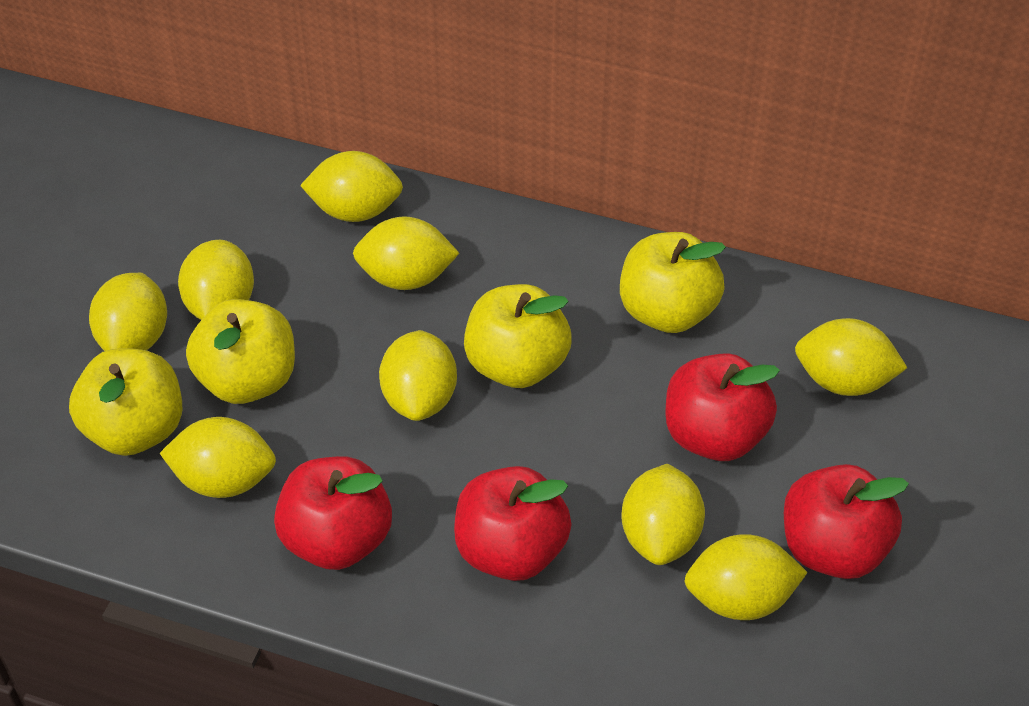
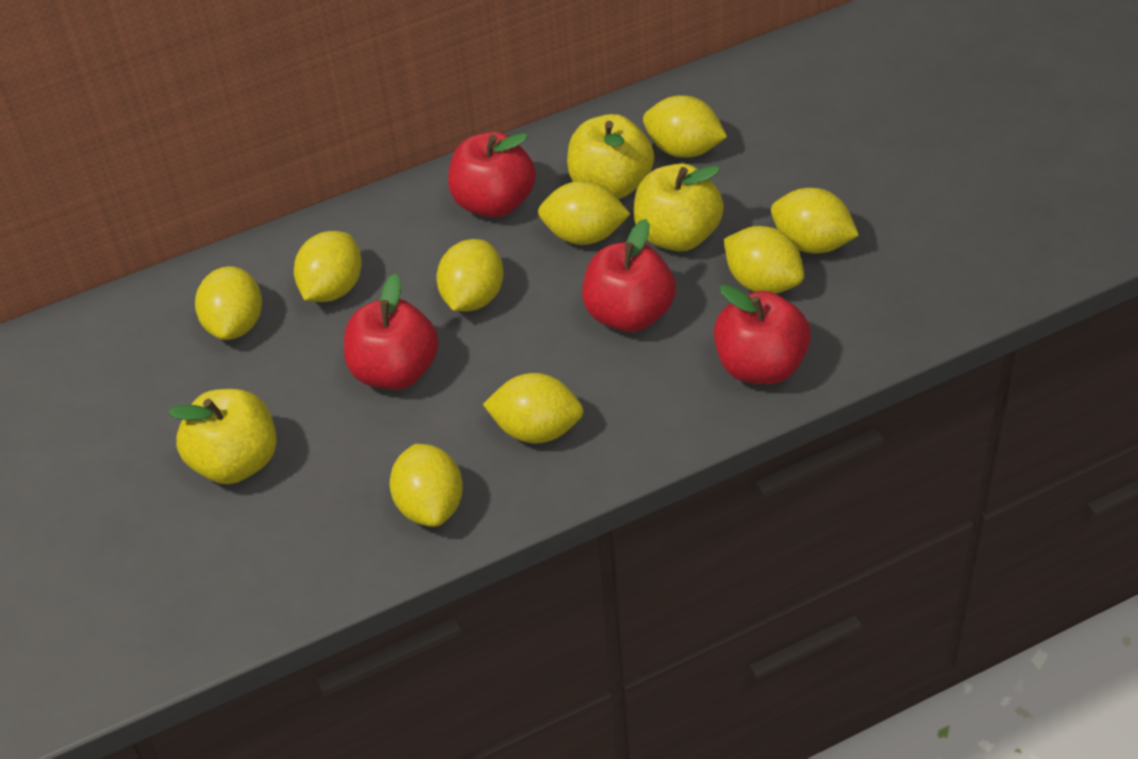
yellow apple: 4 -> 3

